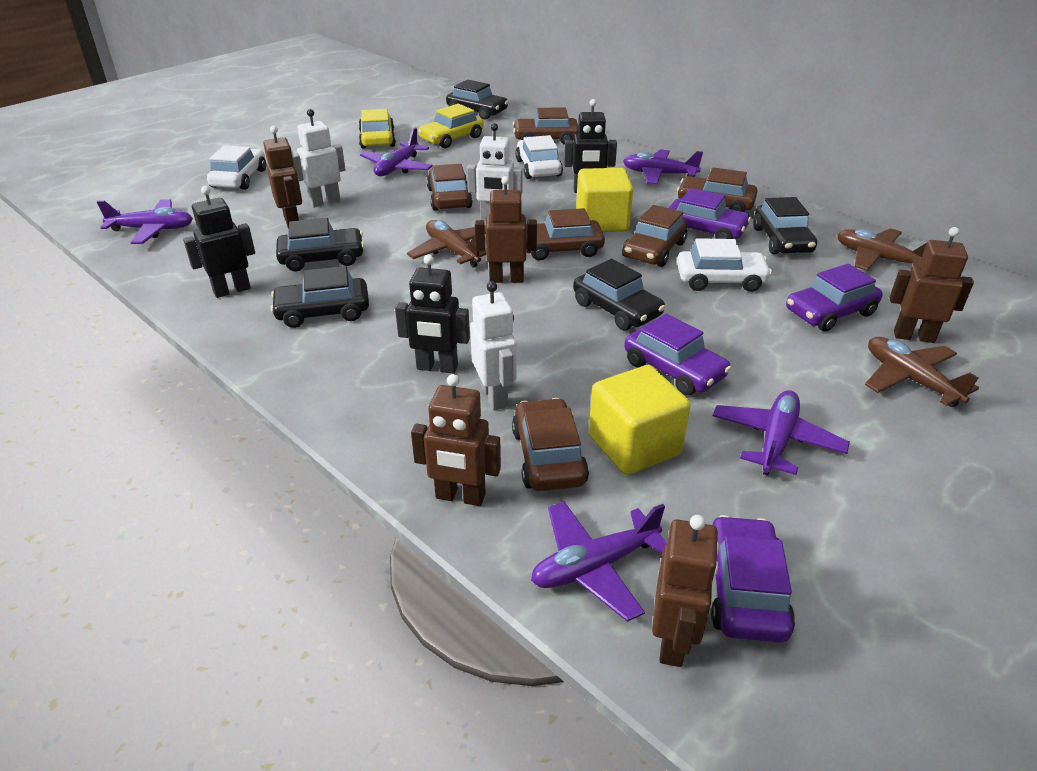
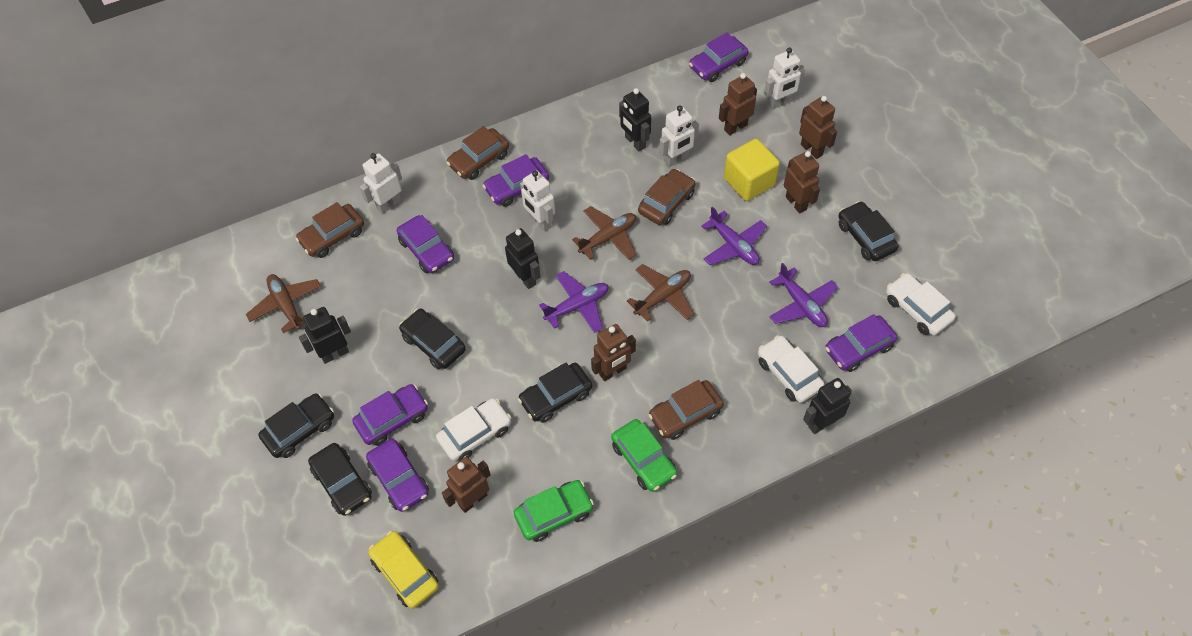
black robot: 3 -> 4
brown car: 6 -> 4
green car: 0 -> 2
purple car: 4 -> 6
purple plane: 5 -> 3
white robot: 3 -> 4
yellow car: 2 -> 1
yellow cube: 2 -> 1

